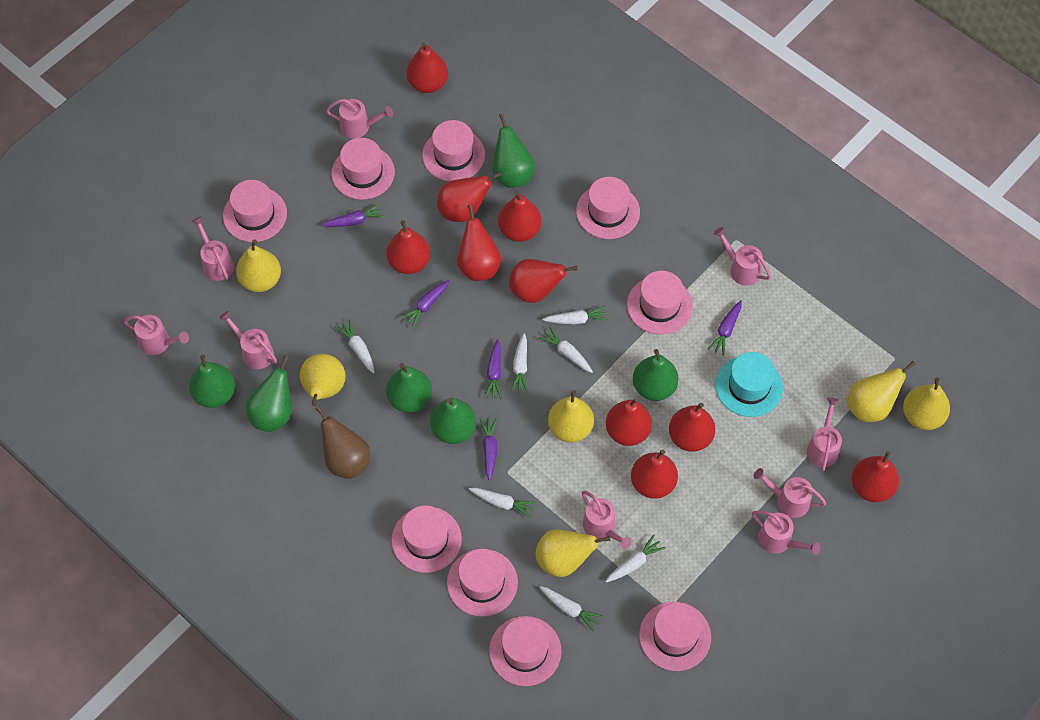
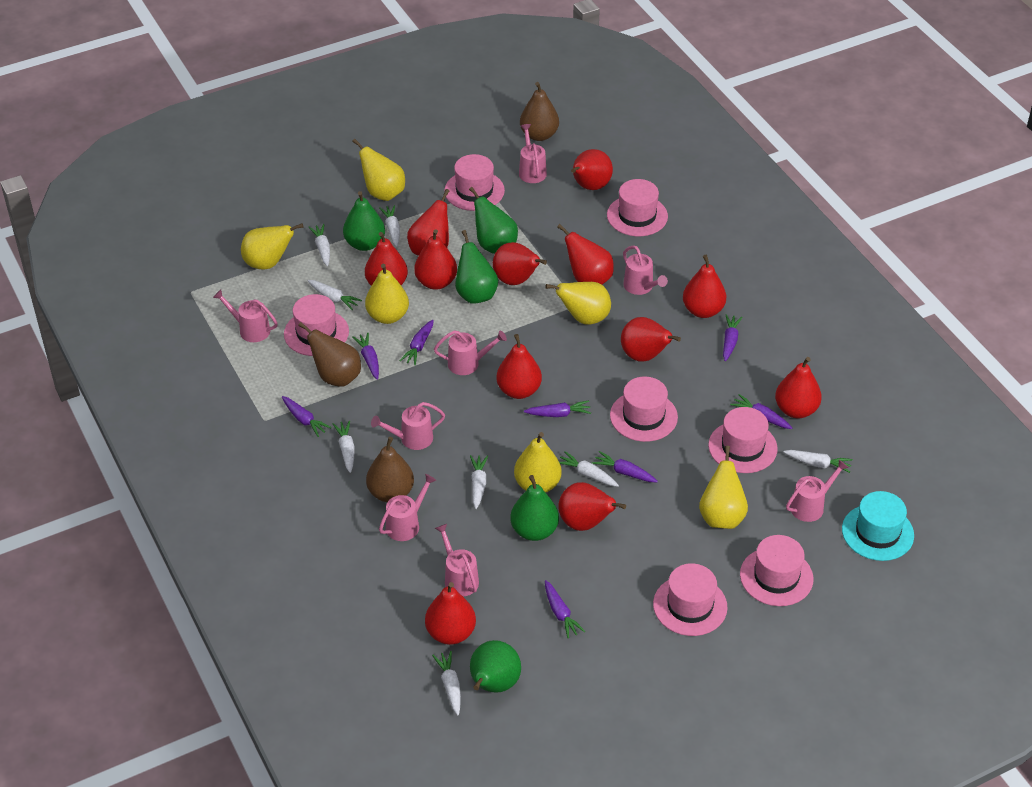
brown pear: 1 -> 3
green pear: 6 -> 5
pink hat: 9 -> 7
pink watering can: 9 -> 8
purple carrot: 5 -> 8
red pear: 10 -> 12
white carrot: 7 -> 8

